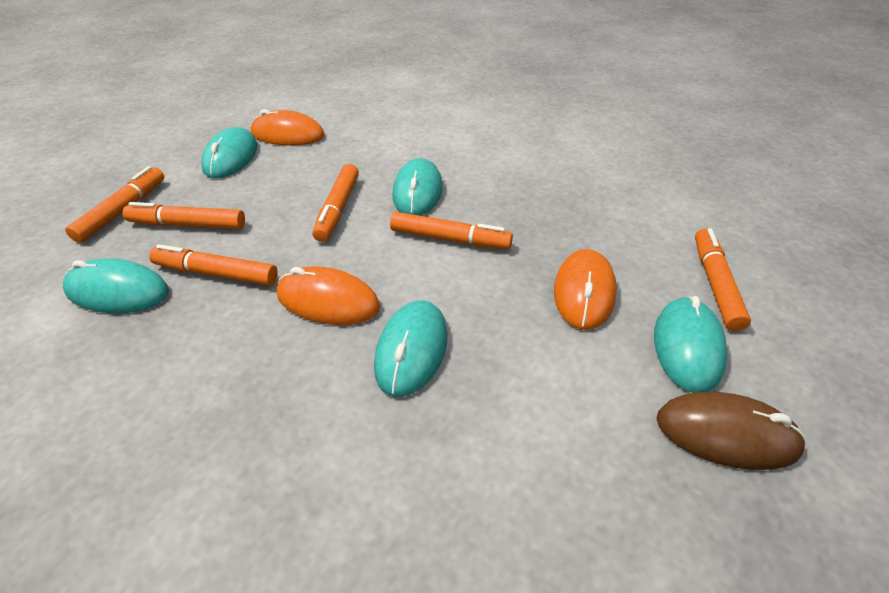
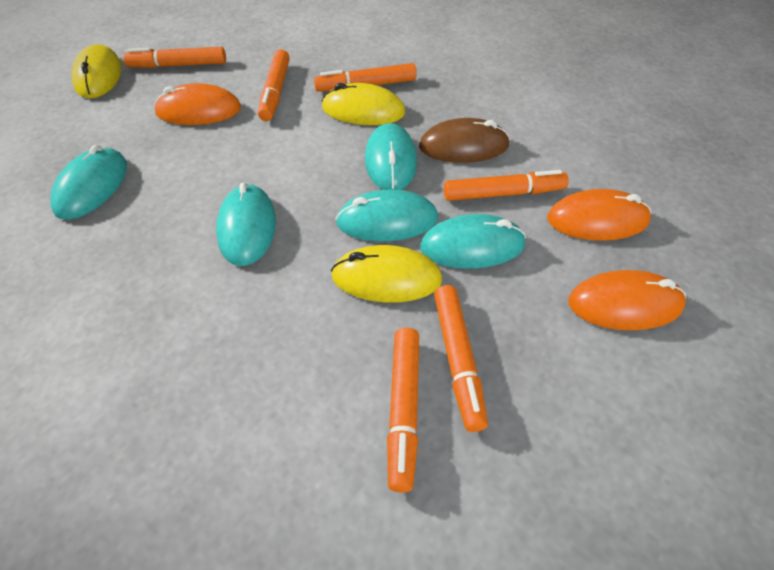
yellow mouse: 0 -> 3

